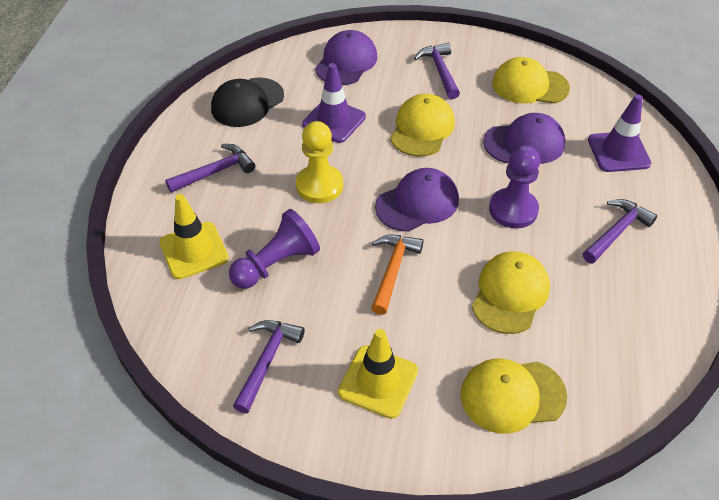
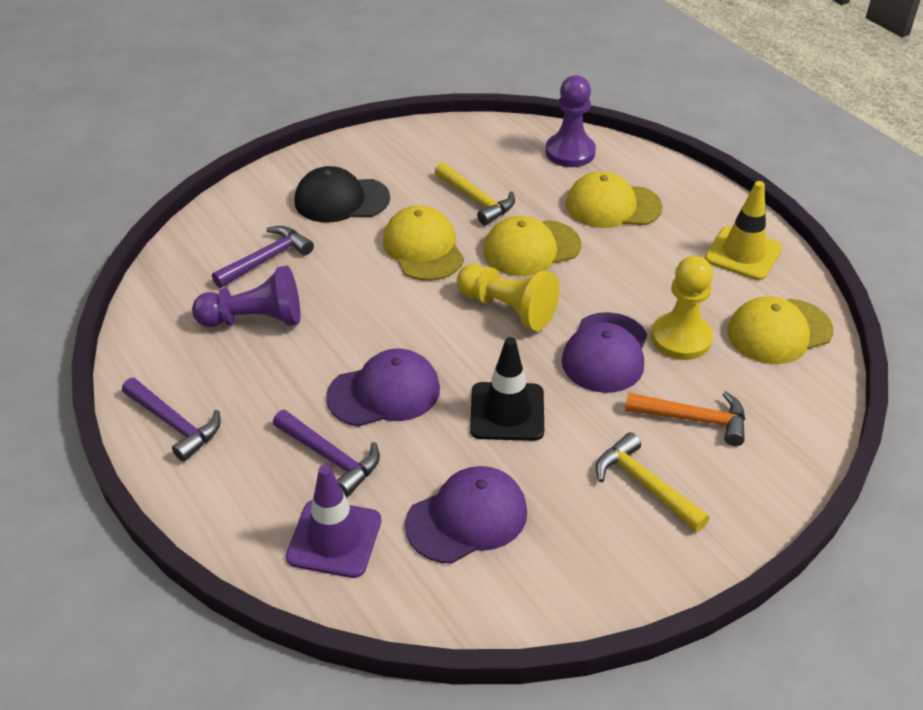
black traffic cone: 0 -> 1
purple hammer: 4 -> 3
purple traffic cone: 2 -> 1
yellow hammer: 0 -> 2
yellow pawn: 1 -> 2
yellow traffic cone: 2 -> 1

